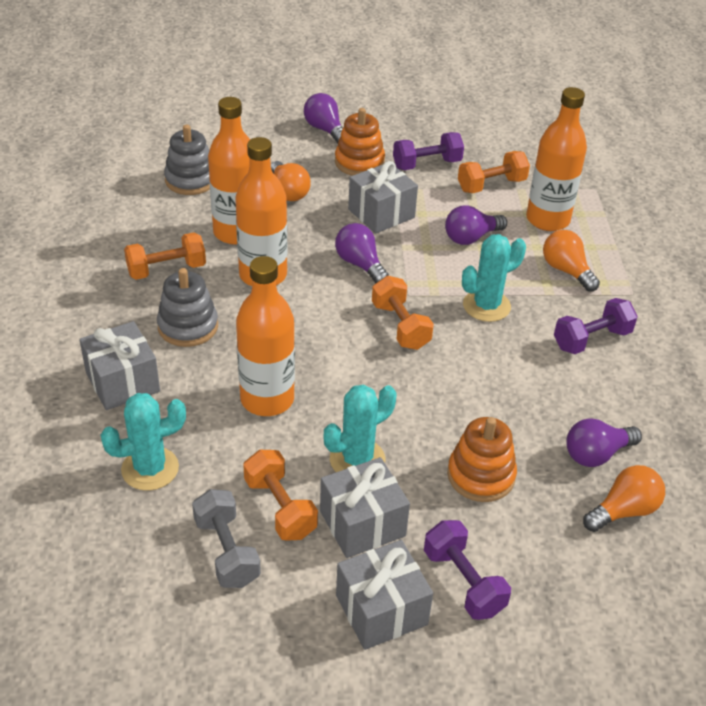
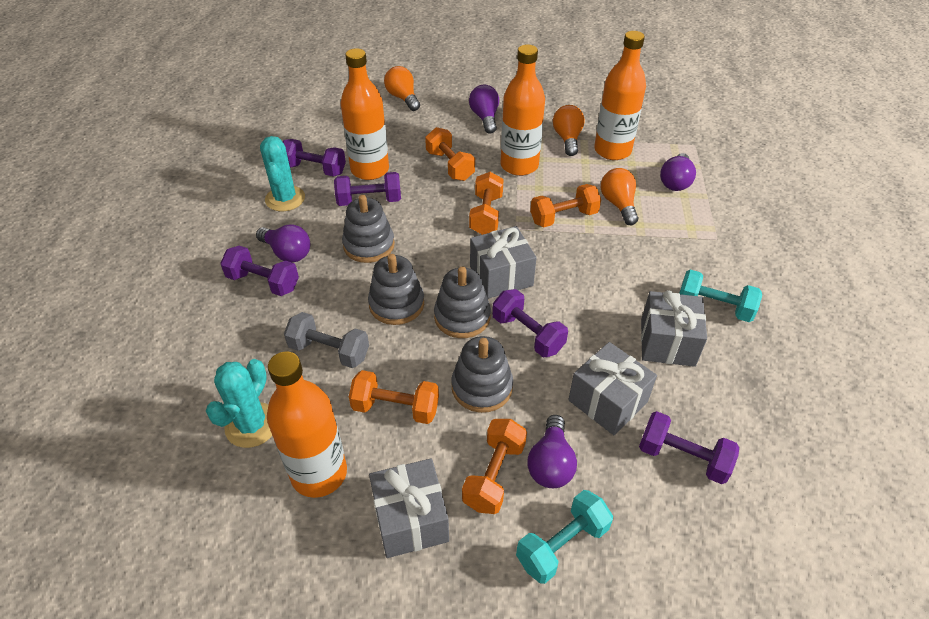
grey stacking toy: 2 -> 4
orange dumbbell: 4 -> 5
orange stacking toy: 2 -> 0
purple dumbbell: 3 -> 5
turquoise cactus: 3 -> 2
turquoise dumbbell: 0 -> 2

